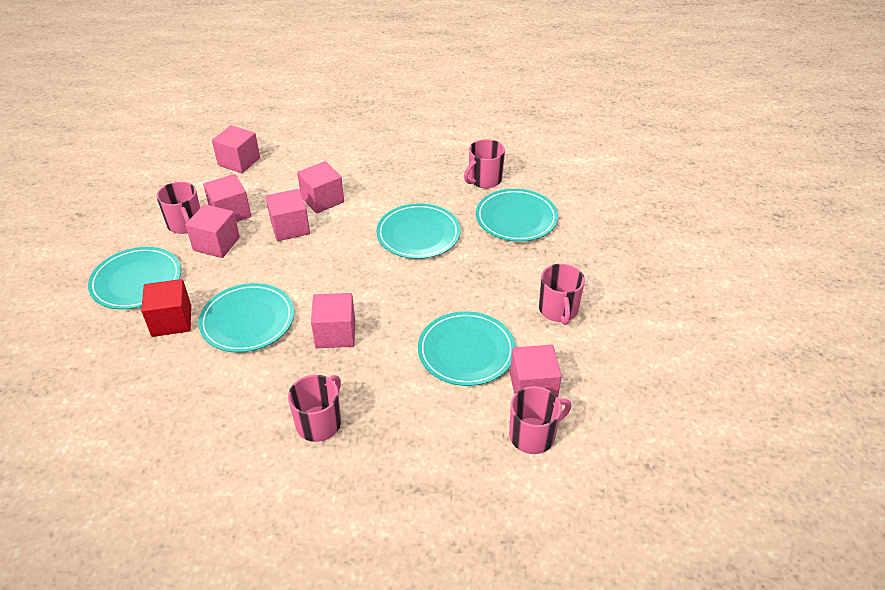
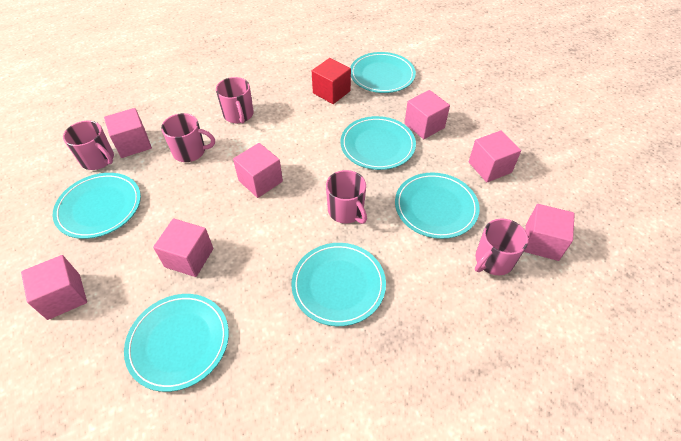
turquoise plate: 5 -> 6

